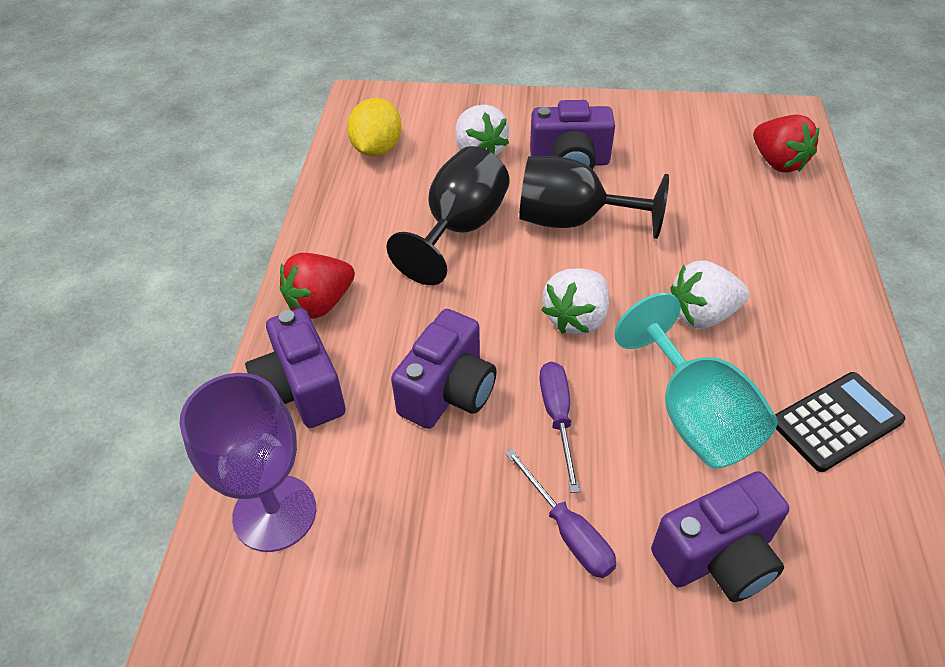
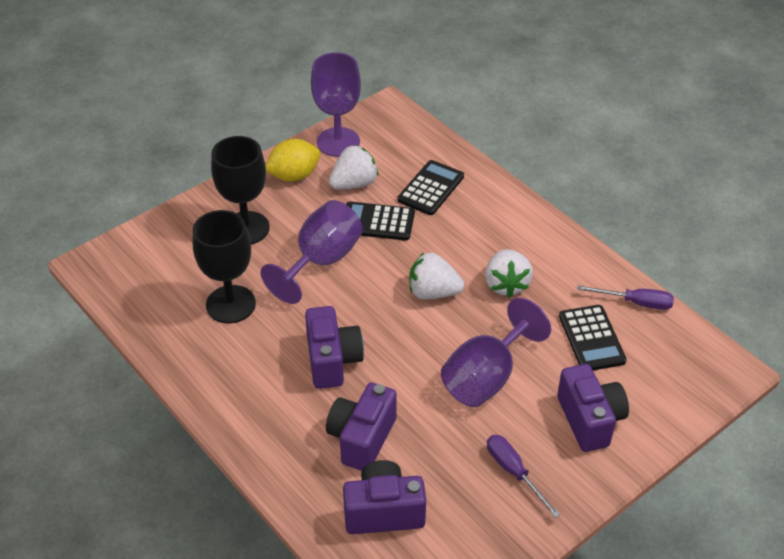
black calculator: 1 -> 3
purple goblet: 1 -> 3
red strawberry: 2 -> 0
turquoise goblet: 1 -> 0

